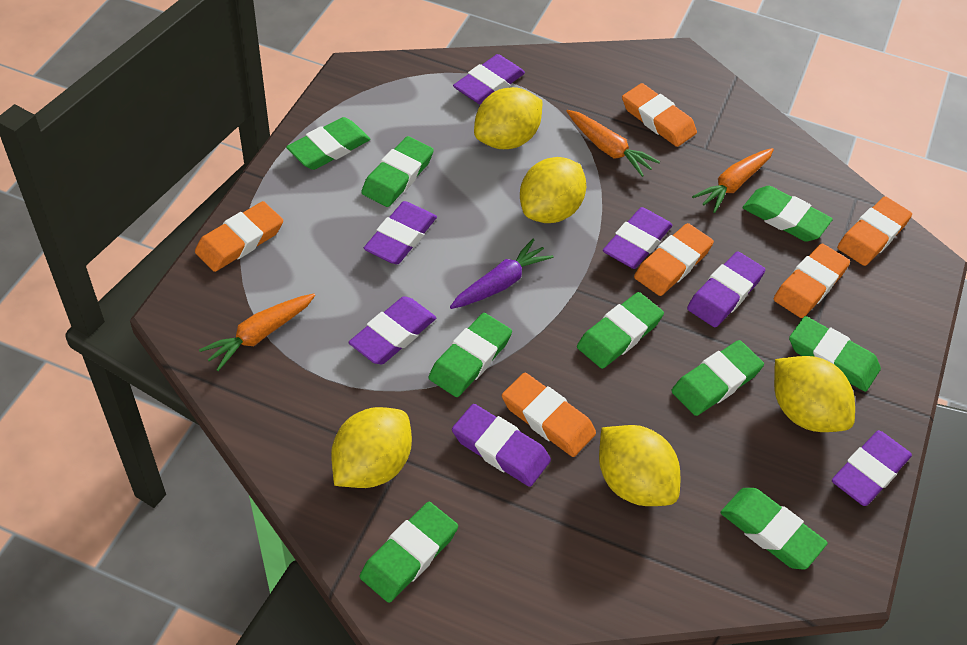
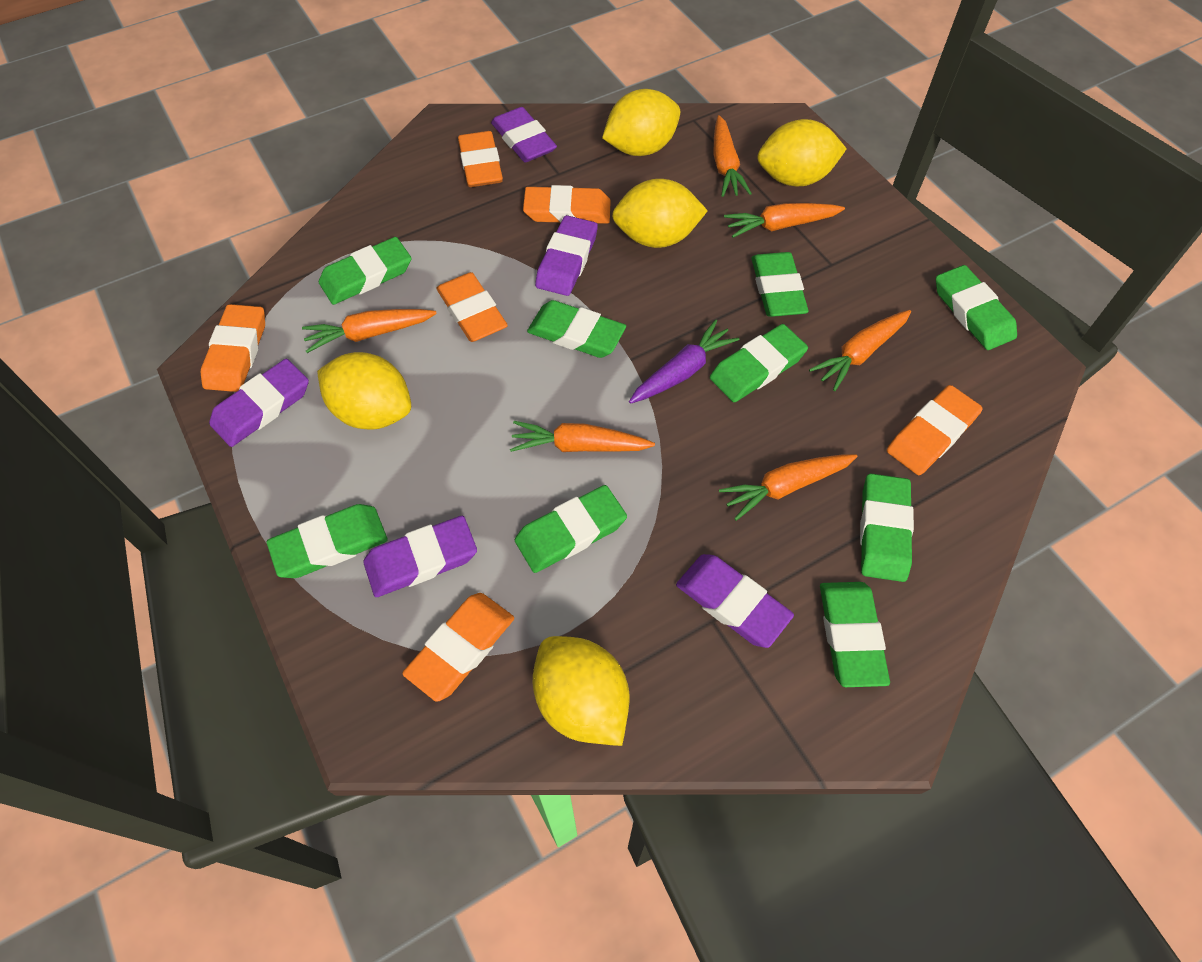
orange carrot: 3 -> 6
purple eraser: 7 -> 5

